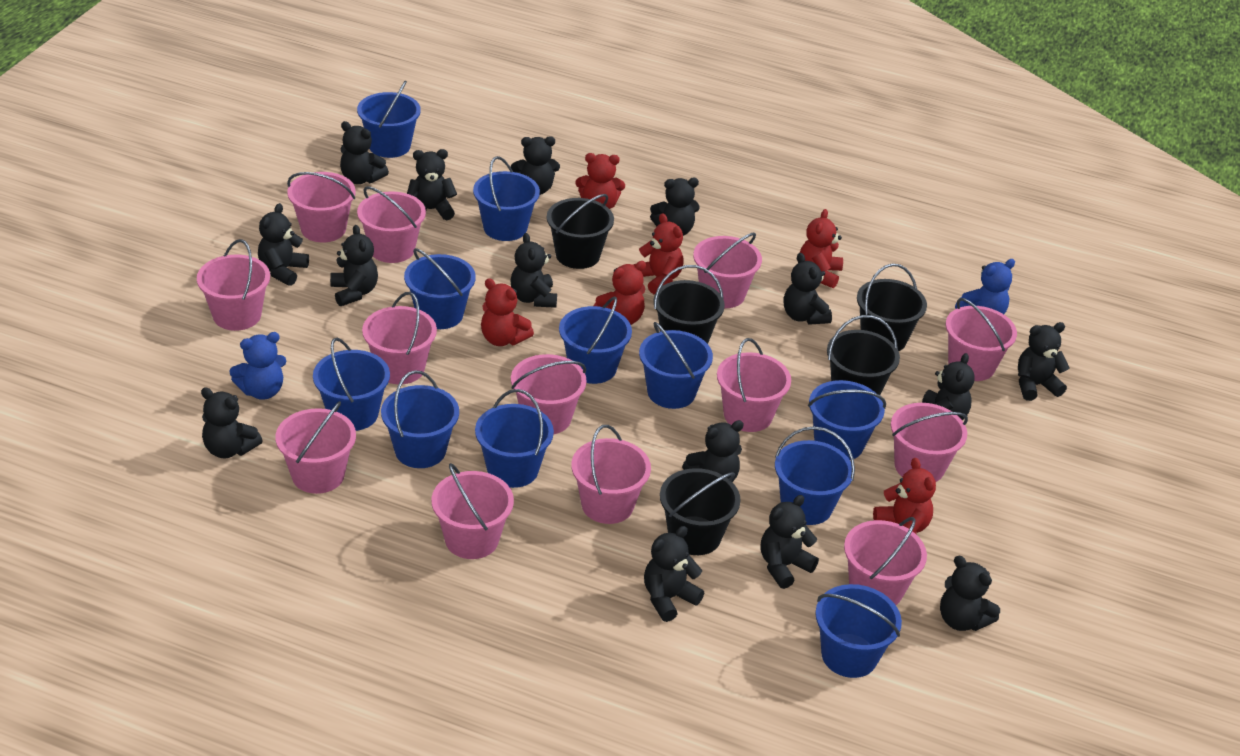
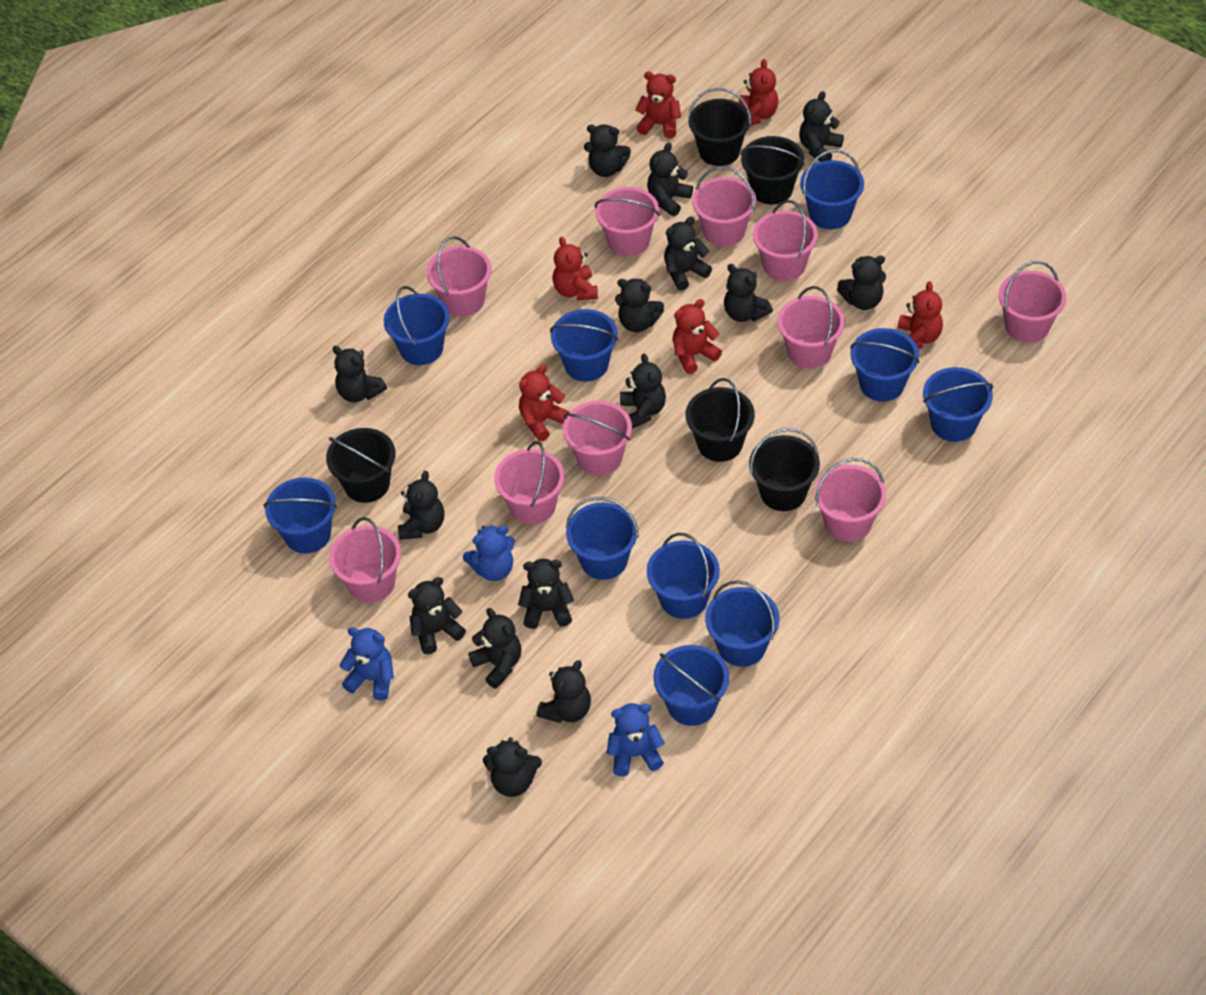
blue bucket: 11 -> 10
blue teddy bear: 2 -> 3
pink bucket: 13 -> 10

